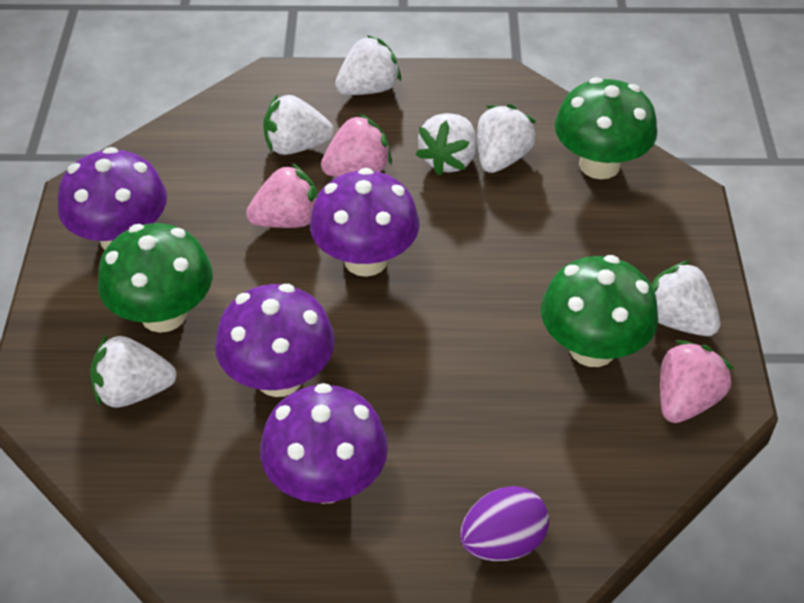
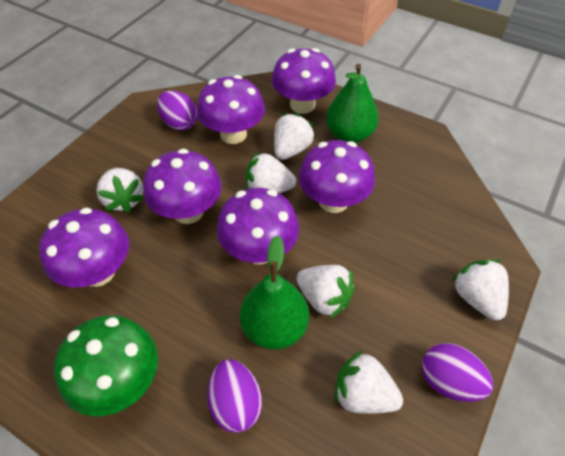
green mushroom: 3 -> 1
green pear: 0 -> 2
pink strawberry: 3 -> 0
purple egg: 1 -> 3
purple mushroom: 4 -> 6

